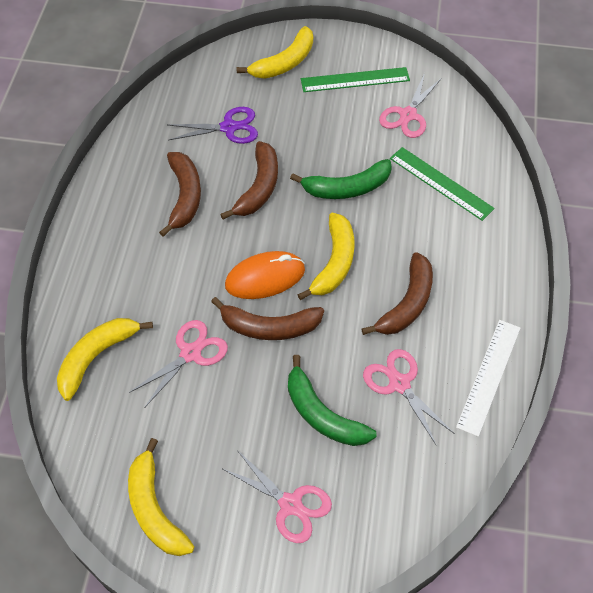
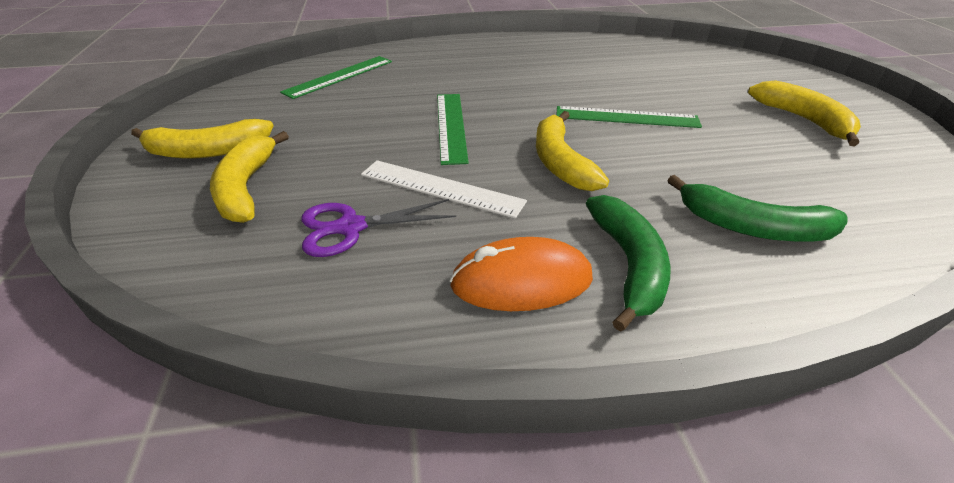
brown banana: 4 -> 0
green ruler: 2 -> 3
pink scissors: 4 -> 0

